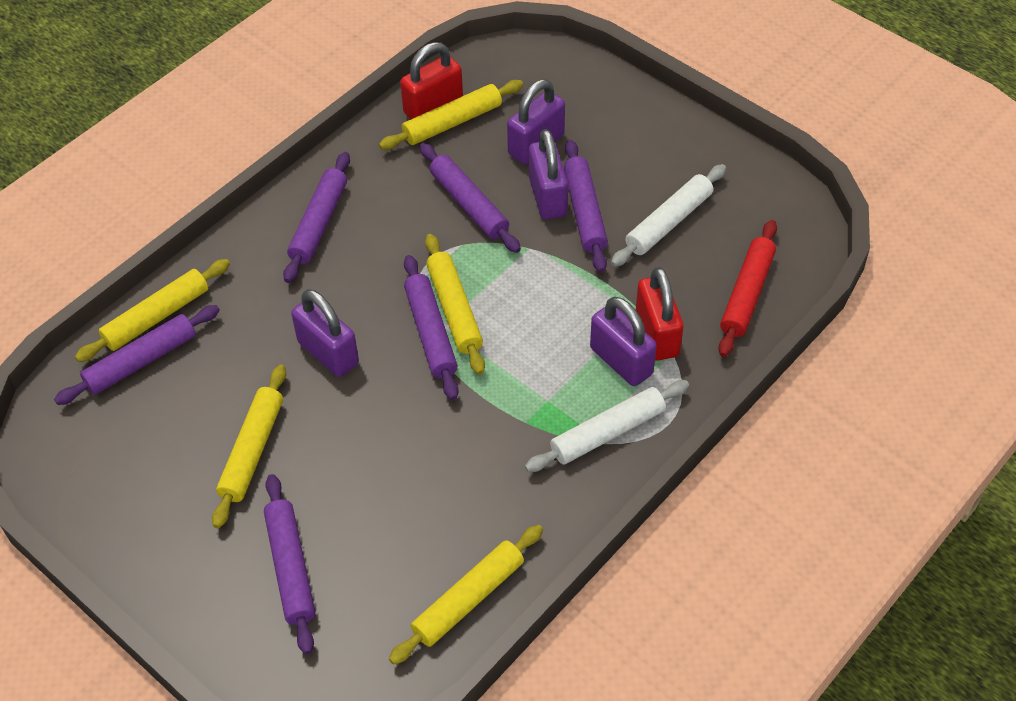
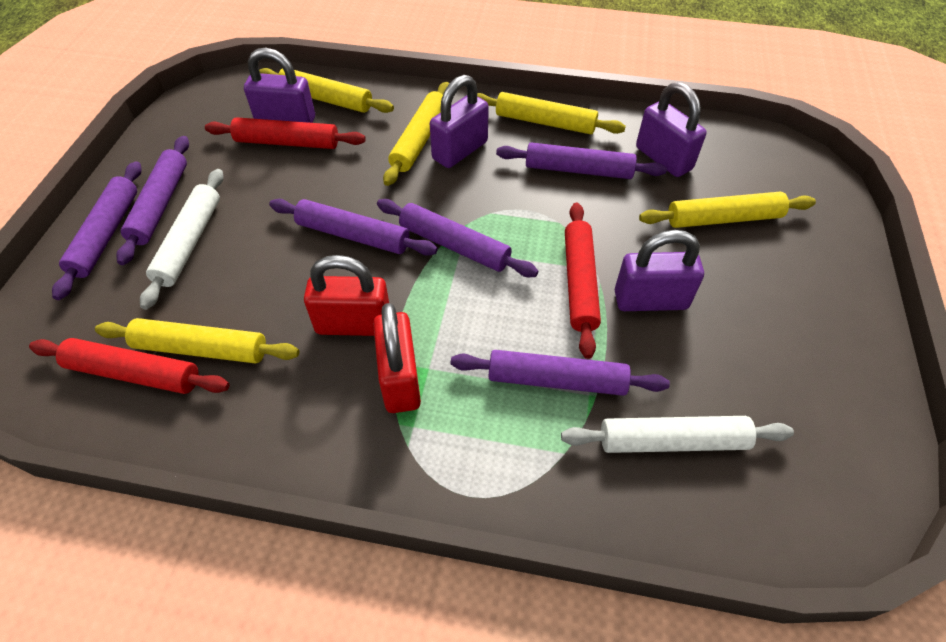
red rolling pin: 1 -> 3

